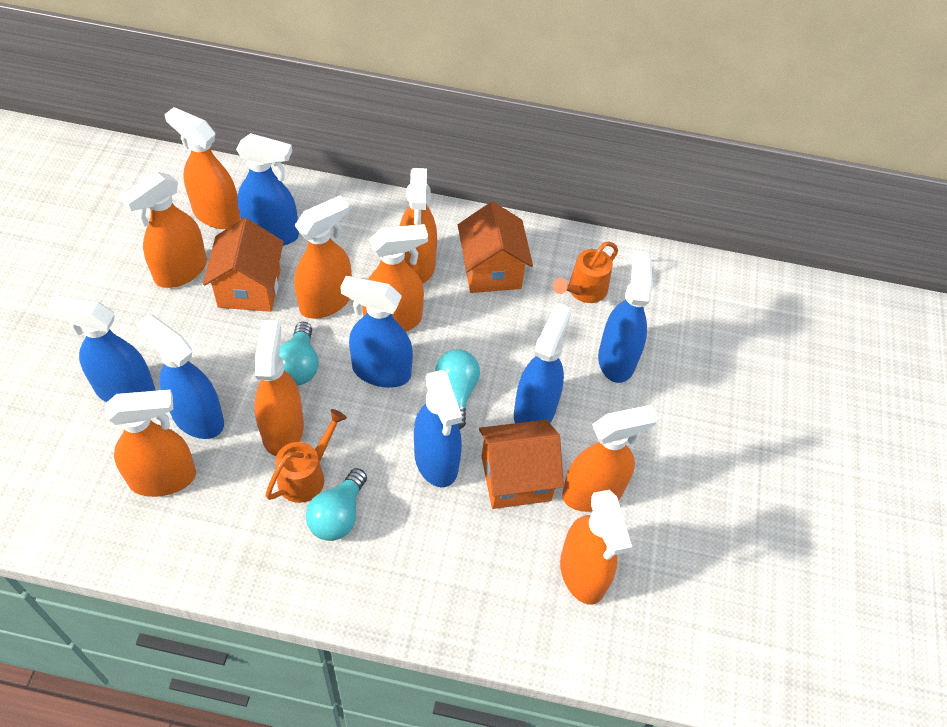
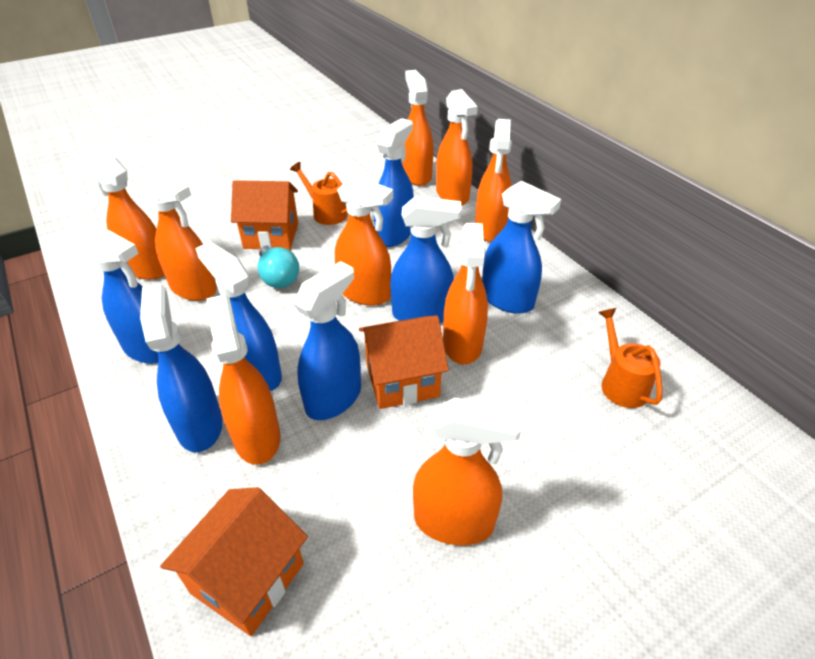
turquoise light bulb: 3 -> 1

